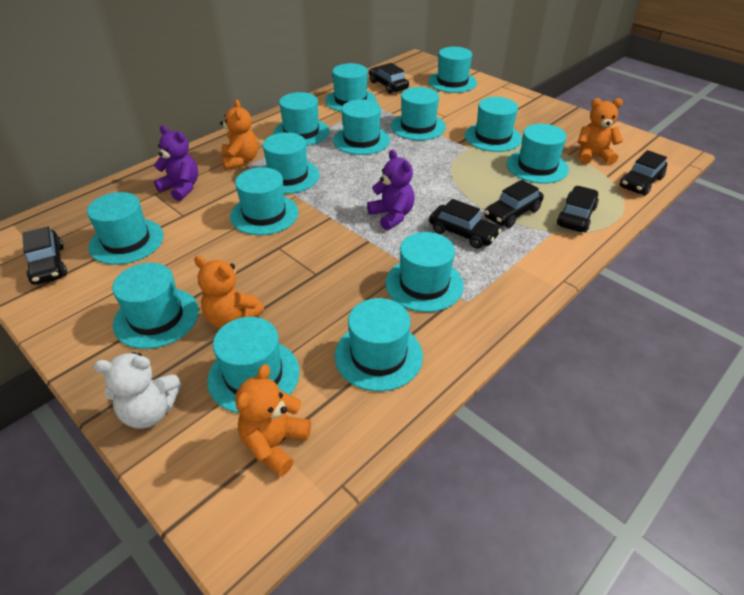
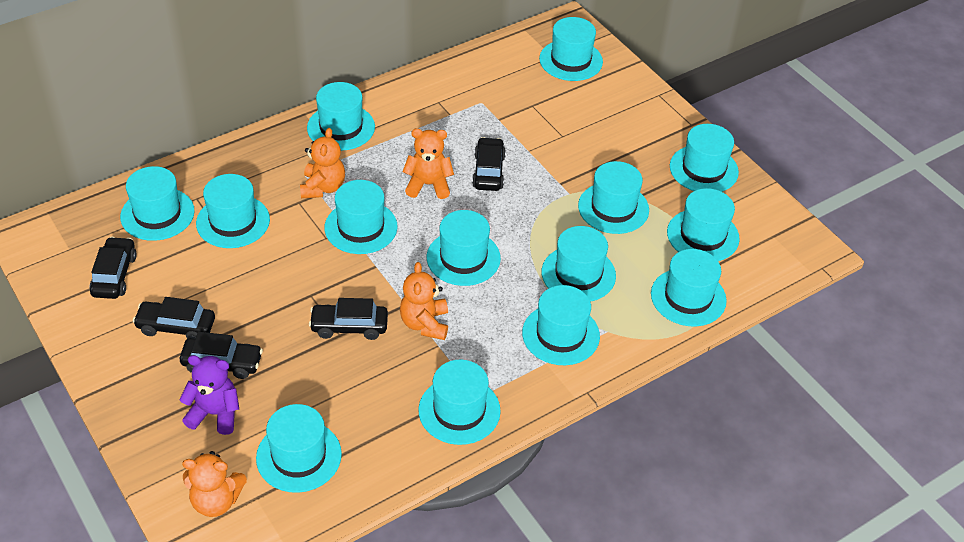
black car: 6 -> 5
purple teddy bear: 2 -> 1
white teddy bear: 1 -> 0

